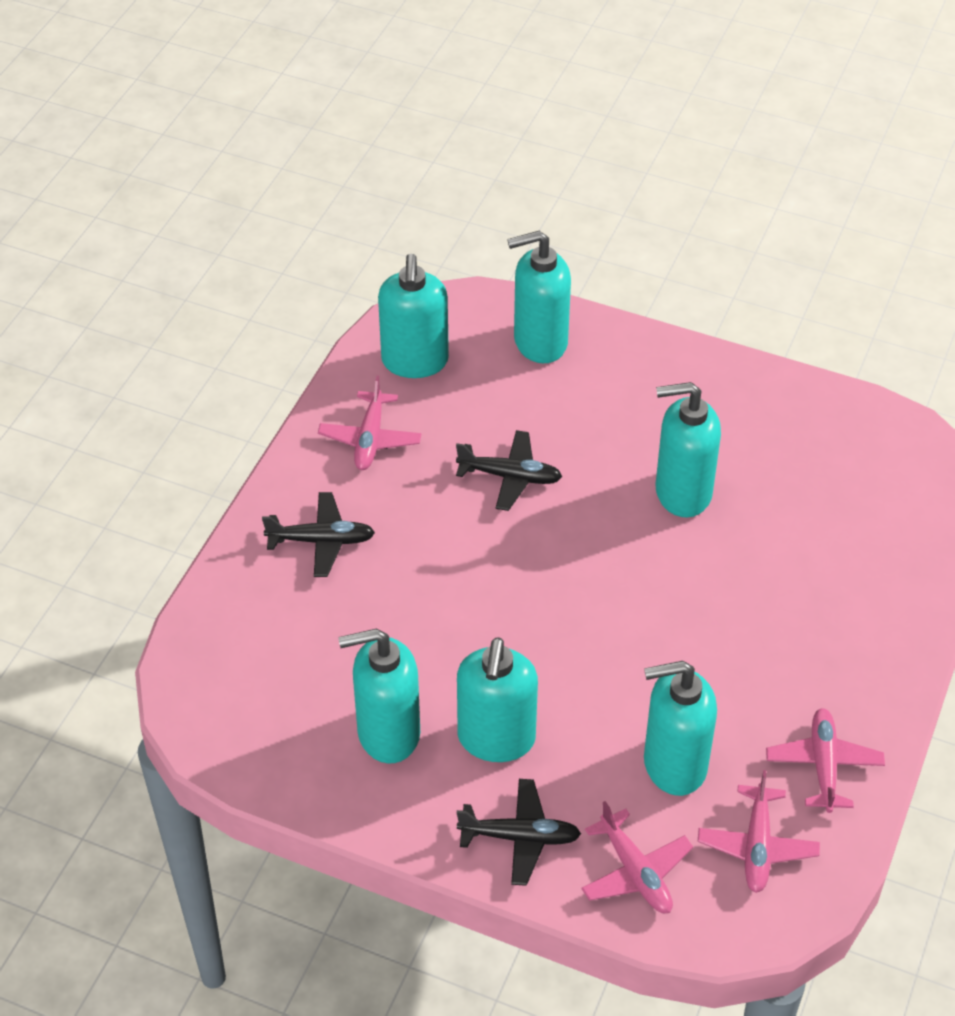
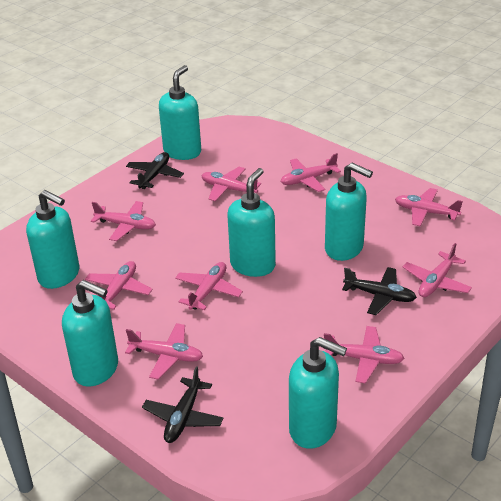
pink plane: 4 -> 9

